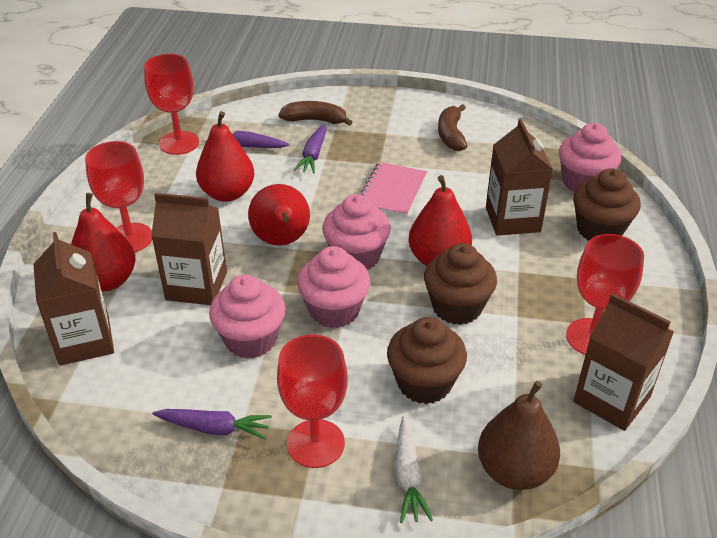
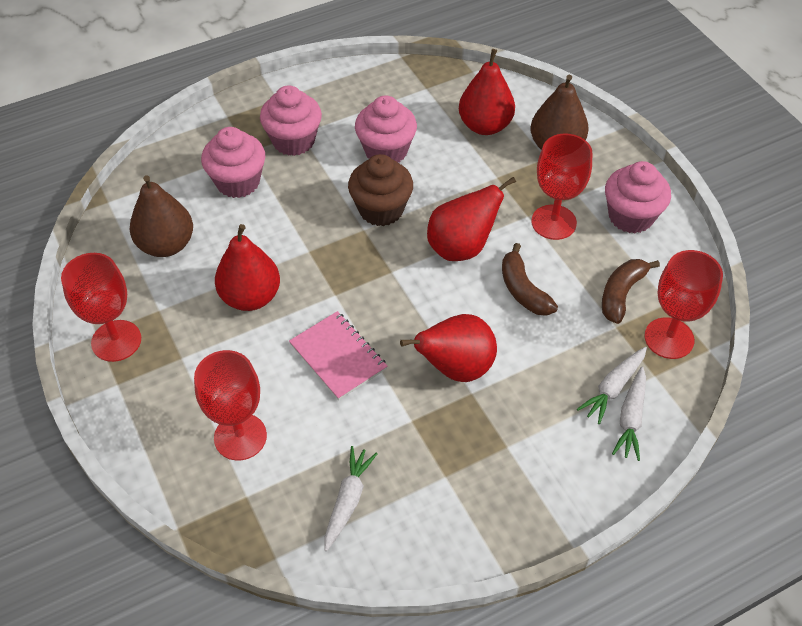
brown carton: 4 -> 0
brown cupcake: 3 -> 1
brown pear: 1 -> 2
purple carrot: 3 -> 0
white carrot: 1 -> 3

